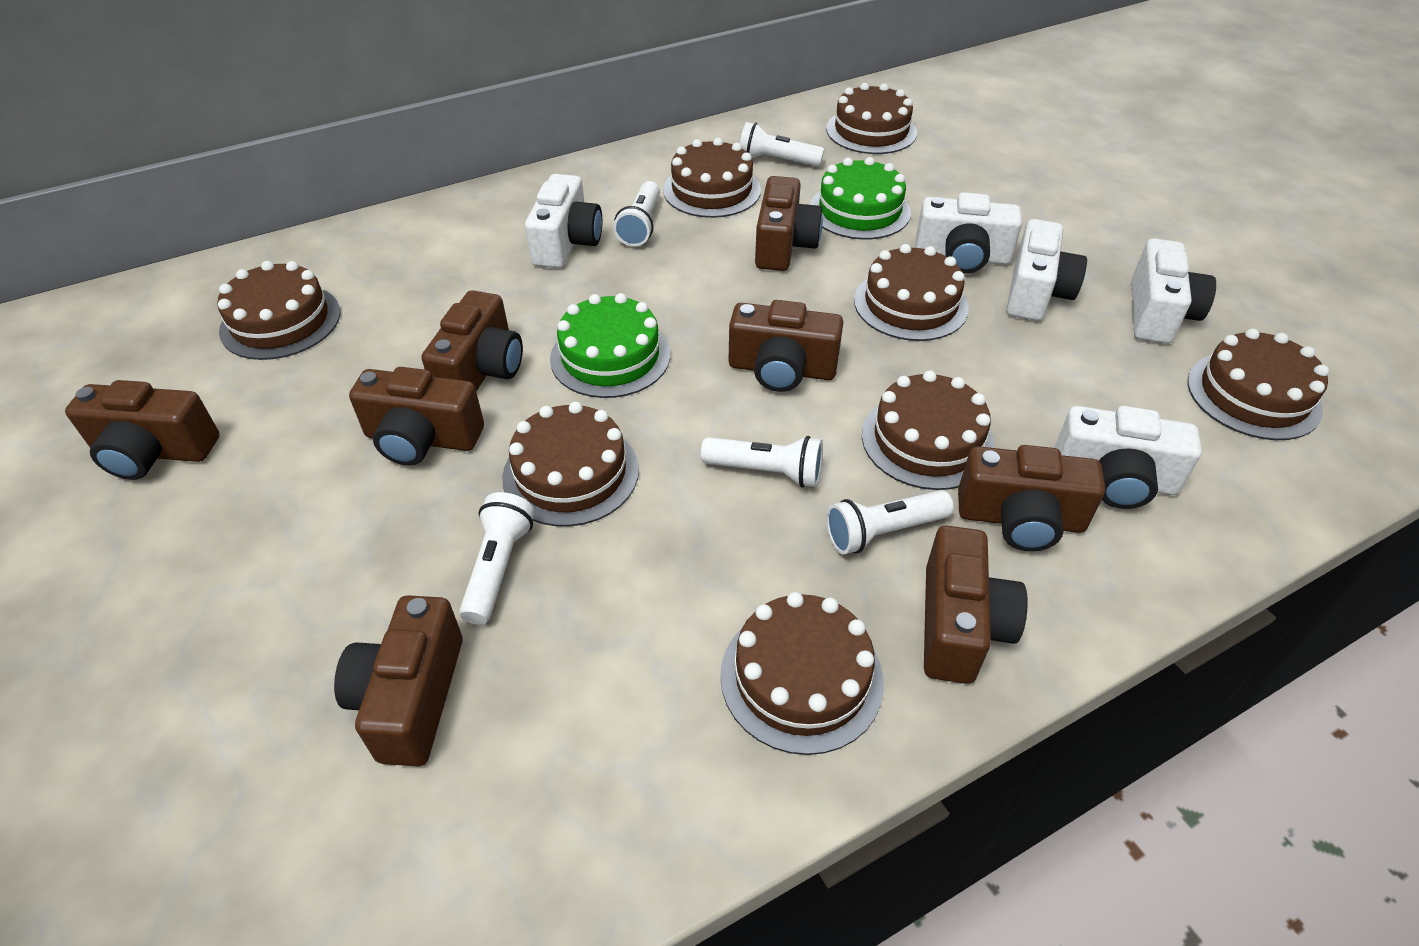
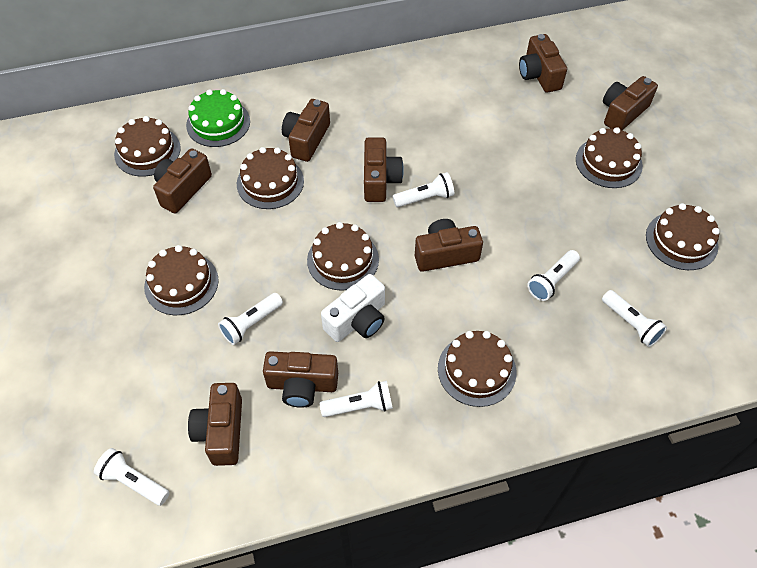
brown cake: 8 -> 7
green cake: 2 -> 1
white camera: 5 -> 1
white flashlight: 5 -> 6

